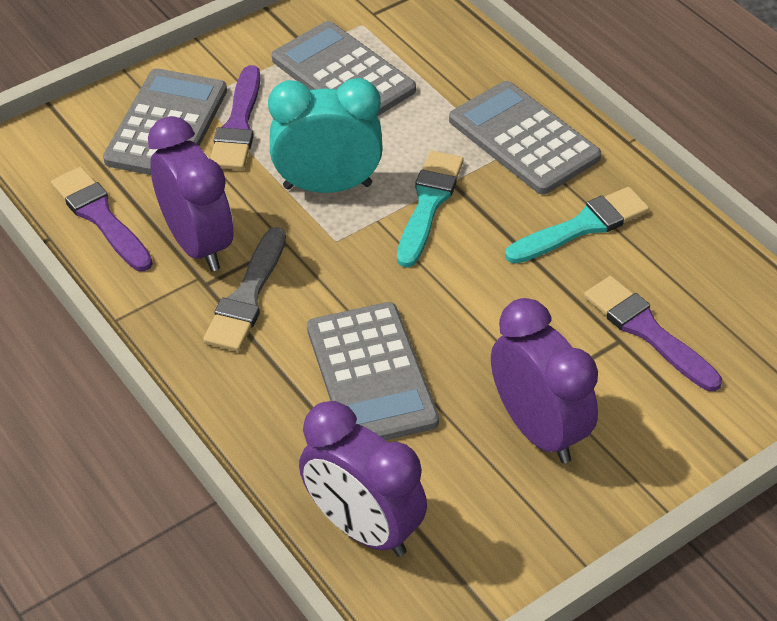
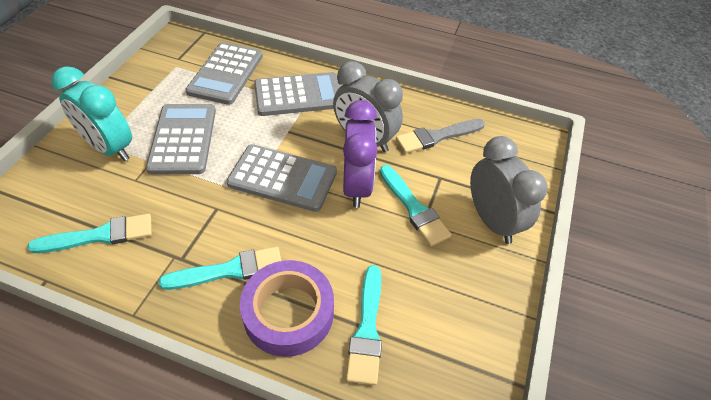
grey clock: 0 -> 2
purple brush: 3 -> 0
purple clock: 3 -> 1
purple tape: 0 -> 1
turquoise brush: 2 -> 4

